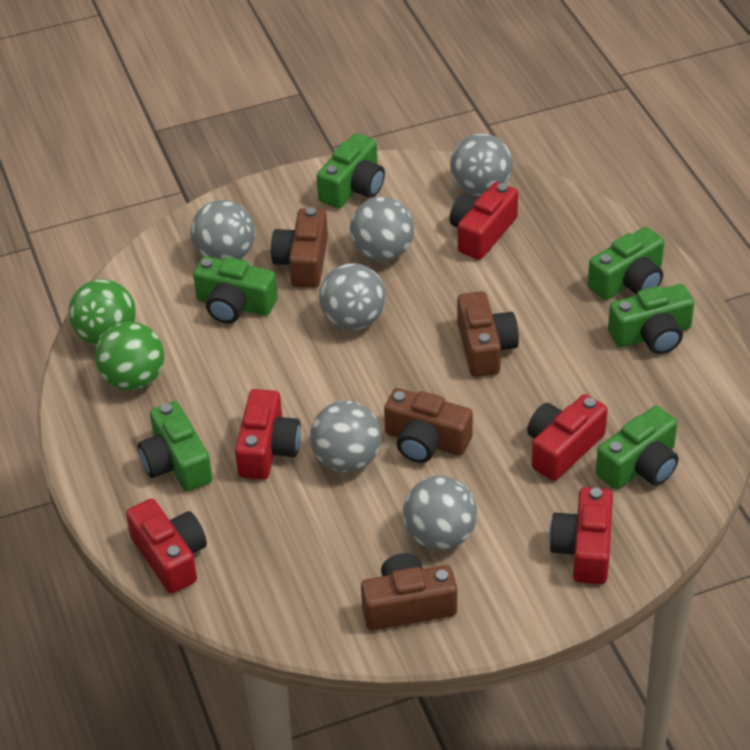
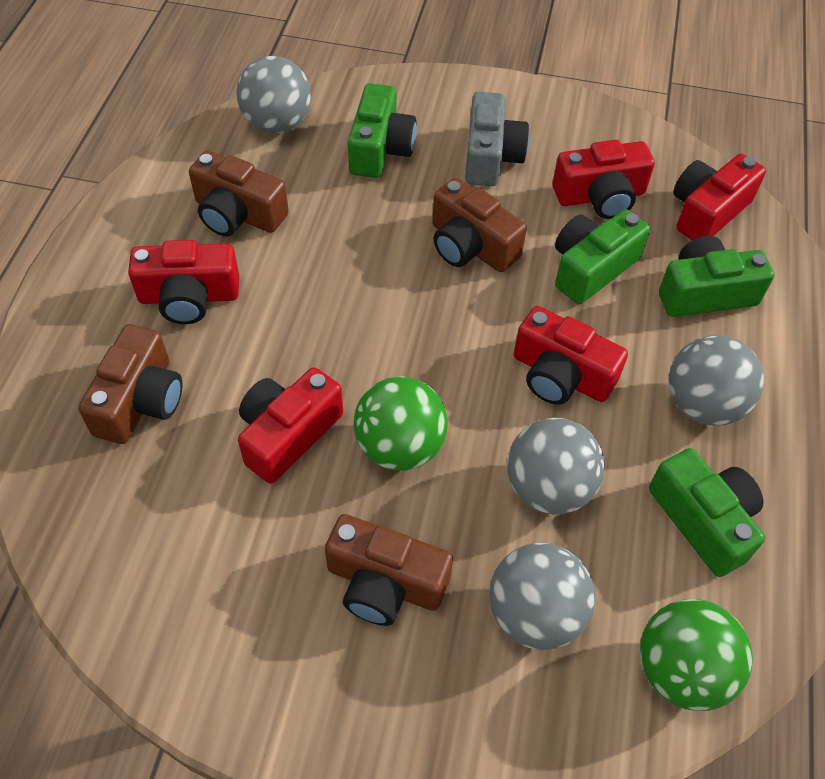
green camera: 6 -> 4
grey ball: 6 -> 4
grey camera: 0 -> 1

